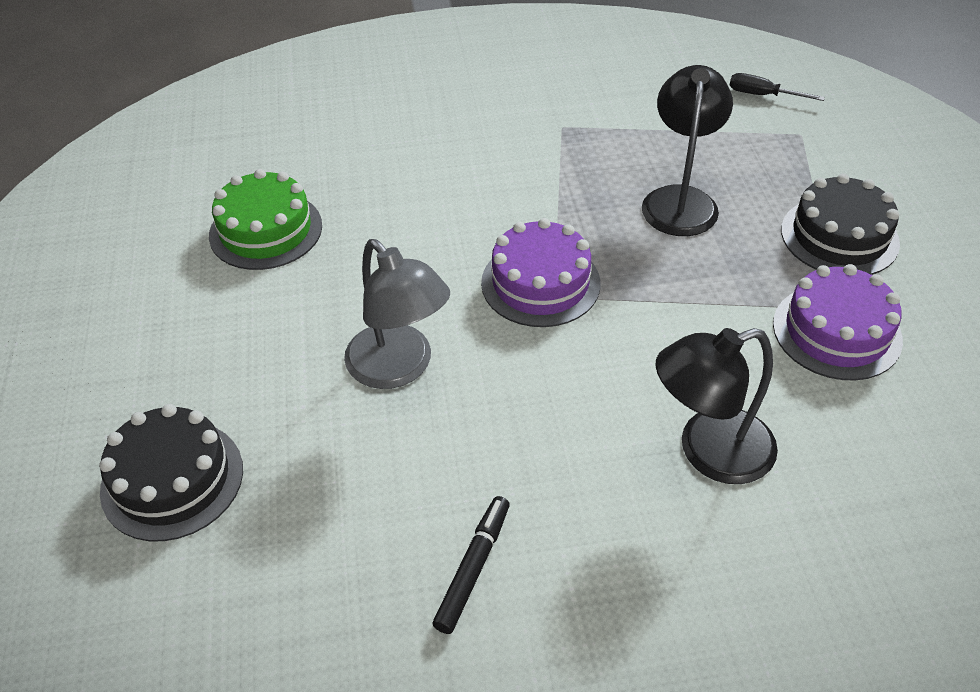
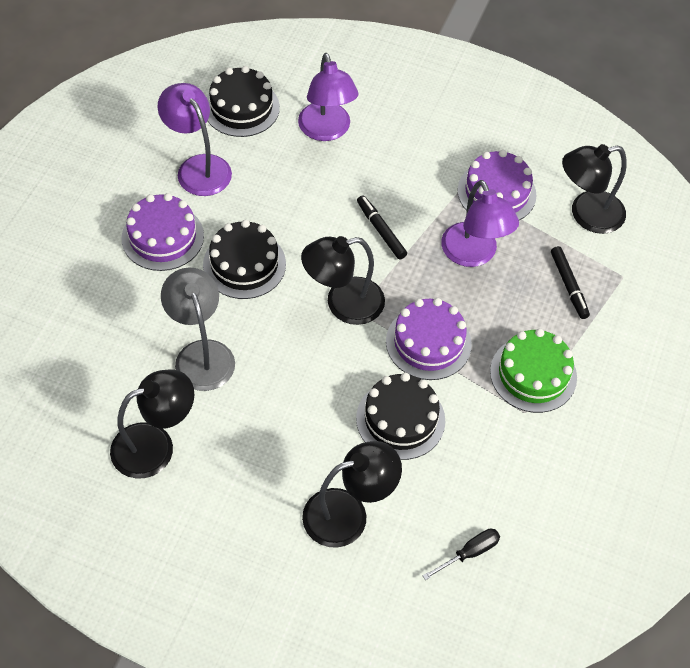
black cake: 2 -> 3
black lamp: 2 -> 4
black marker: 1 -> 2
purple cake: 2 -> 3
purple lamp: 0 -> 3

